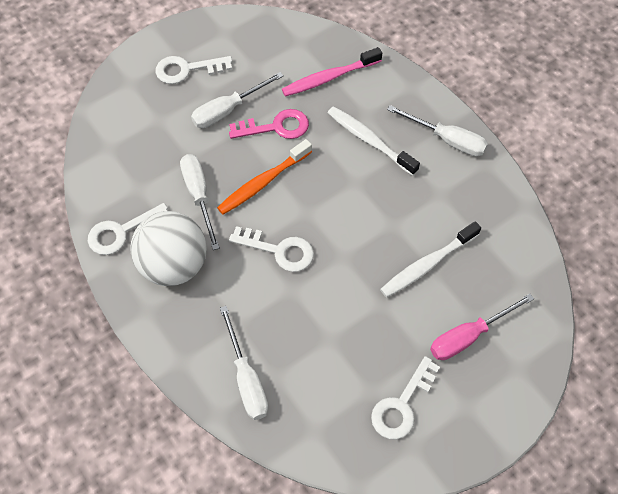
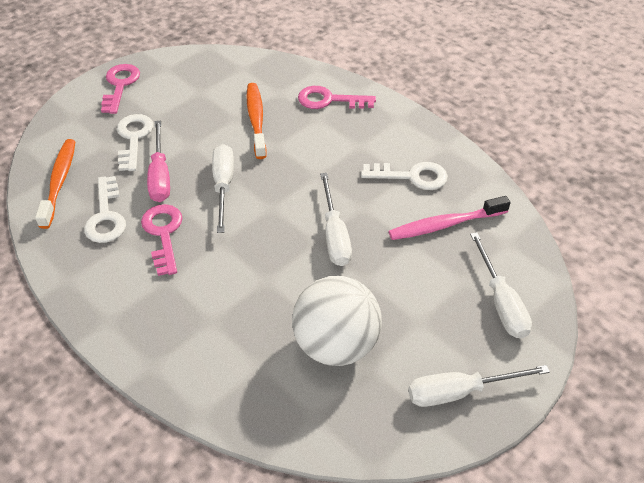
orange toothbrush: 1 -> 2
pink key: 1 -> 3
white key: 4 -> 3
white toothbrush: 2 -> 0

